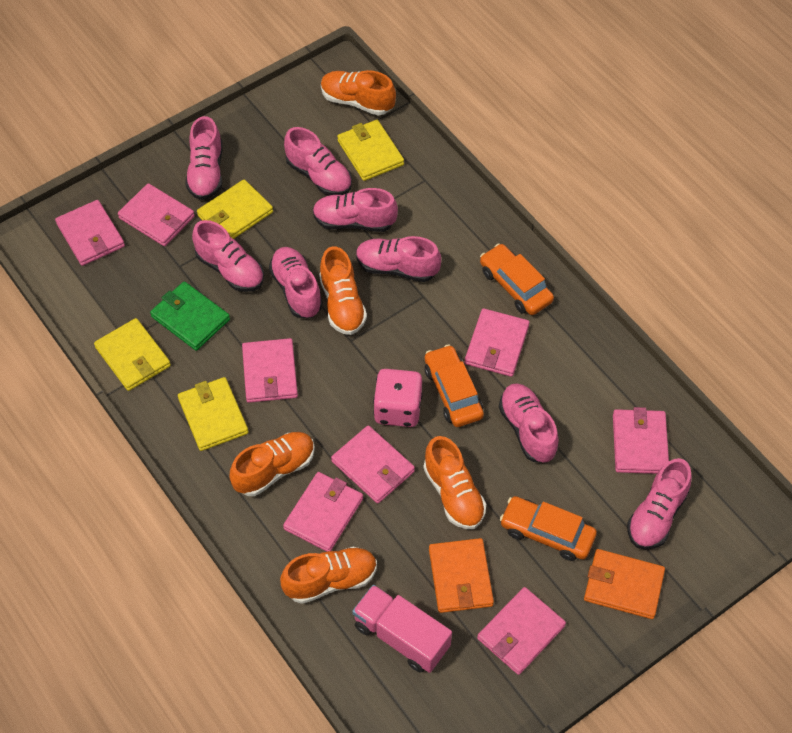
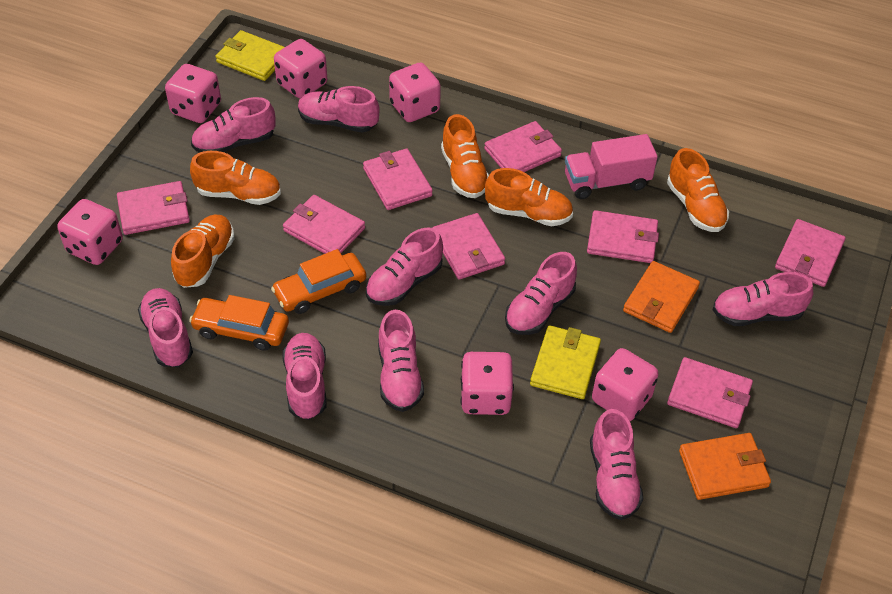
green wallet: 1 -> 0
orange car: 3 -> 2
pink dice: 1 -> 6
pink shoe: 8 -> 9
yellow wallet: 4 -> 2

